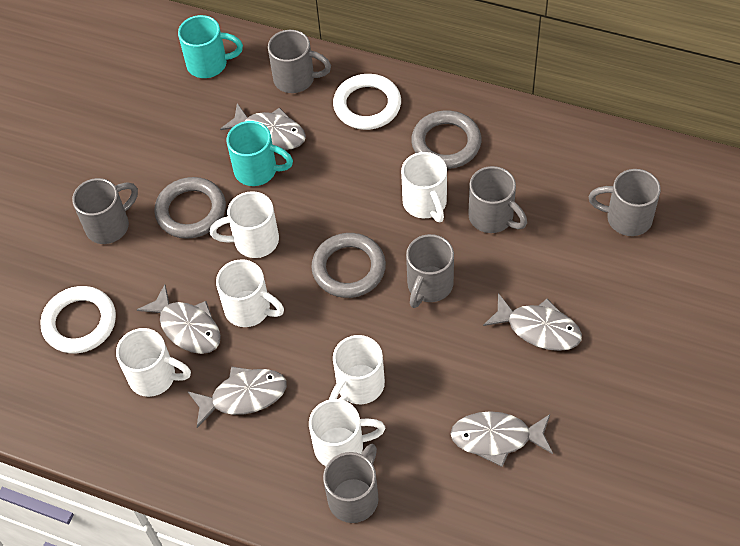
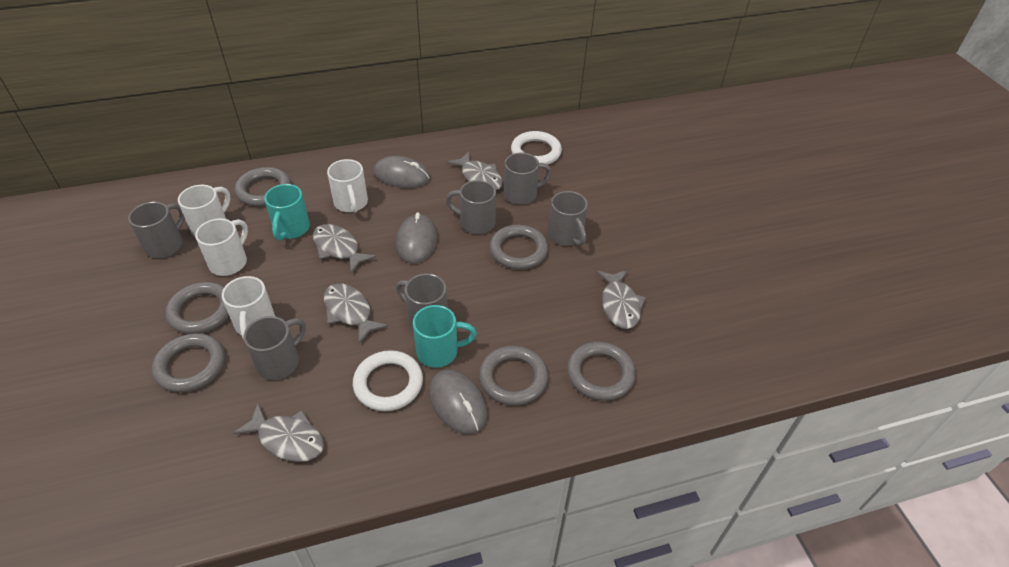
grey mouse: 0 -> 3
grey ring: 3 -> 6
white mug: 6 -> 4

